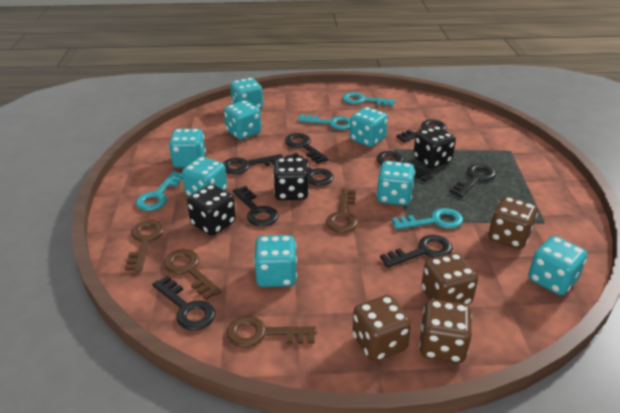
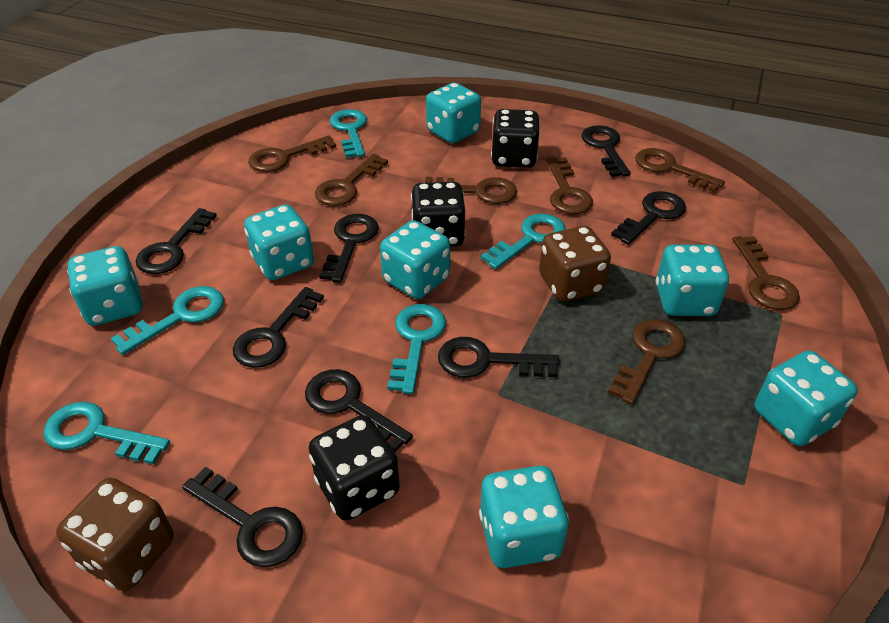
black key: 9 -> 8
brown dice: 4 -> 2
brown key: 4 -> 7
turquoise dice: 8 -> 7
turquoise key: 4 -> 5

